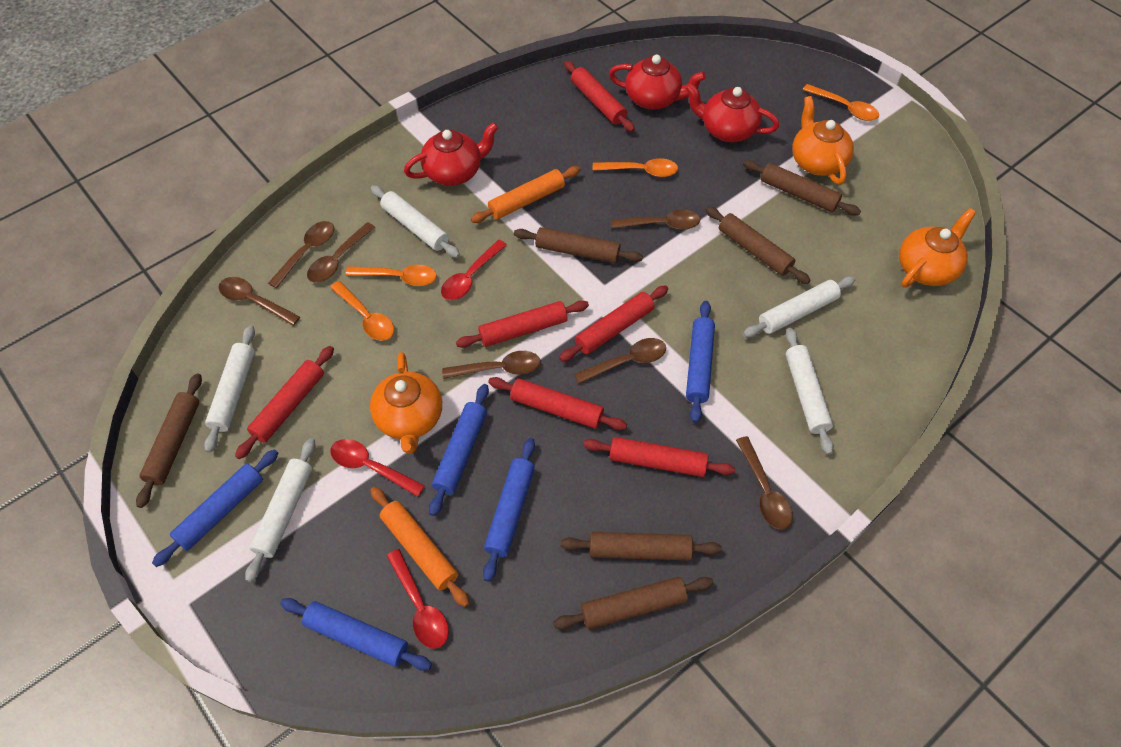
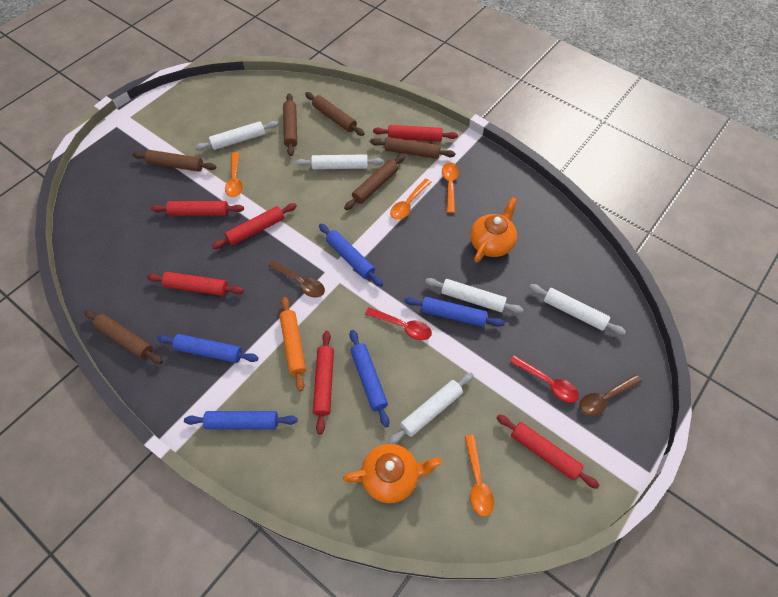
brown spoon: 7 -> 2
orange rolling pin: 2 -> 1
orange teapot: 3 -> 2
red spoon: 3 -> 2
red teapot: 3 -> 0

